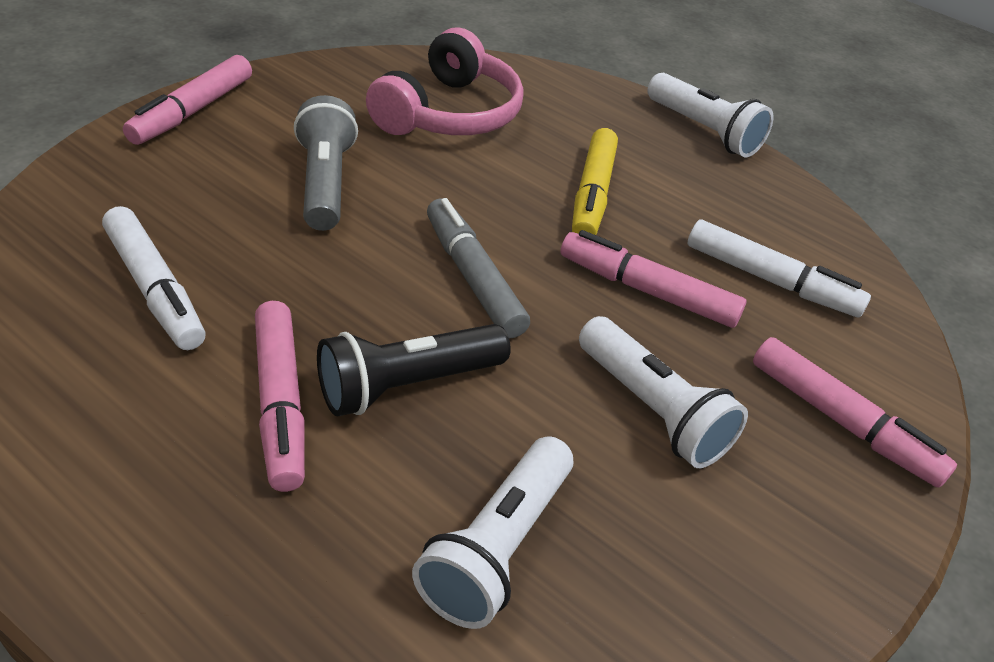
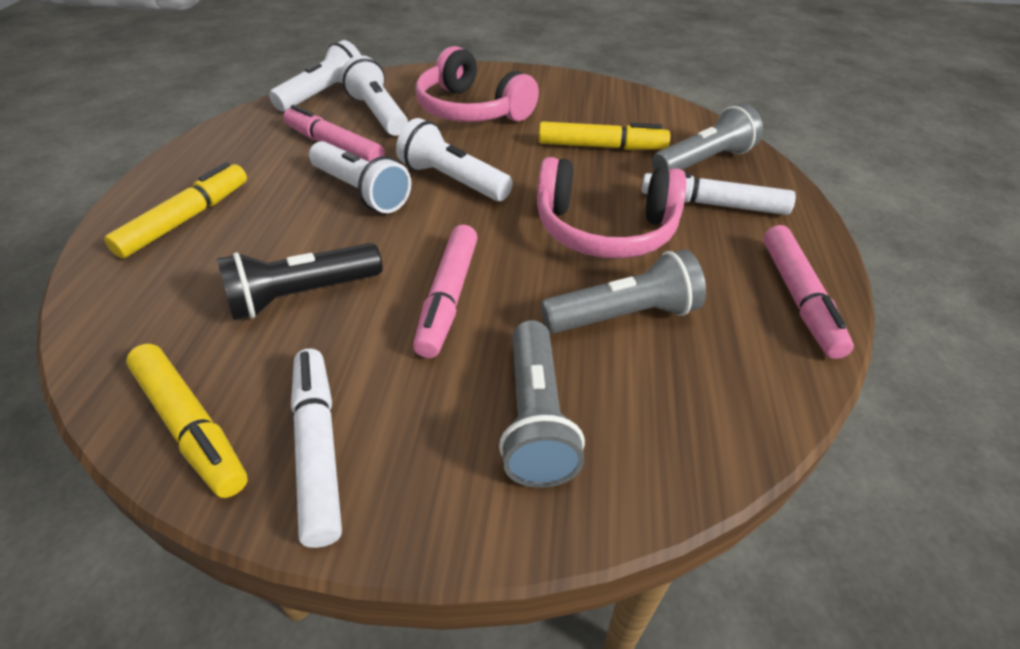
grey flashlight: 1 -> 3
grey marker: 1 -> 0
pink headphones: 1 -> 2
pink marker: 4 -> 3
white flashlight: 3 -> 4
yellow marker: 1 -> 3

